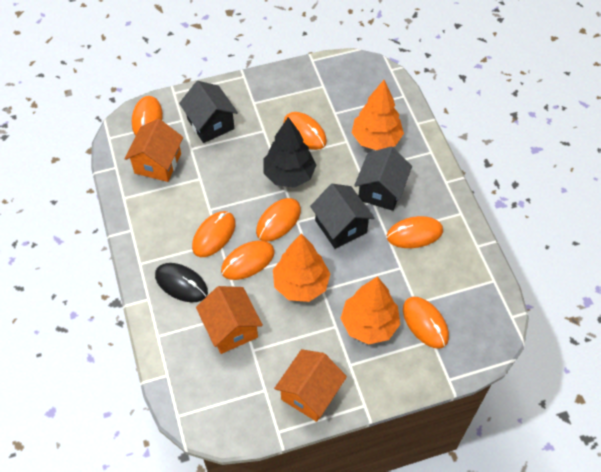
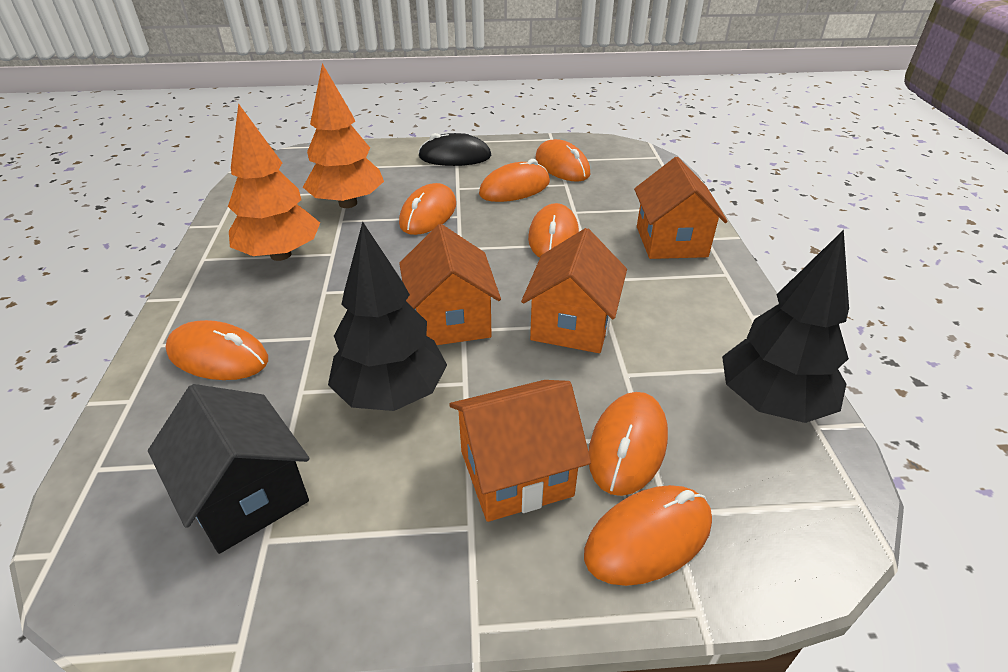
black house: 3 -> 1
black tree: 1 -> 2
orange house: 3 -> 4
orange tree: 3 -> 2

